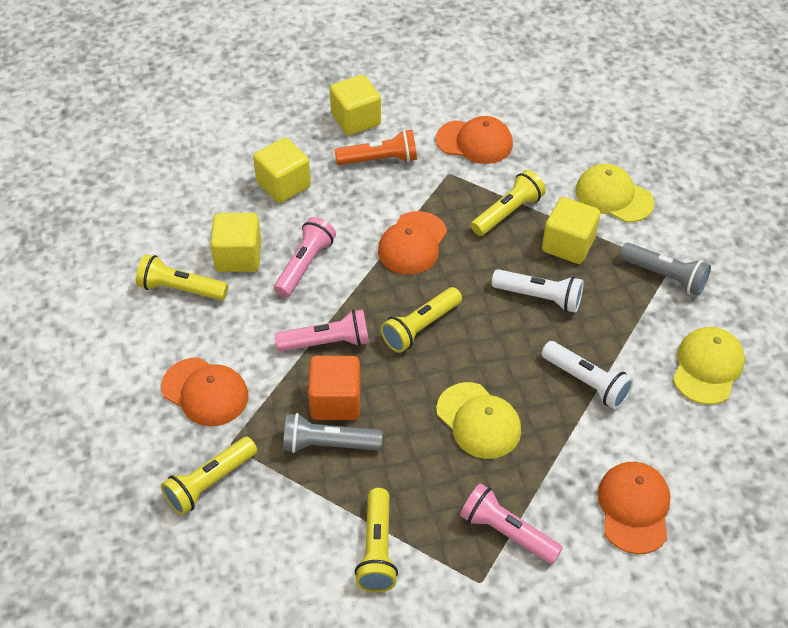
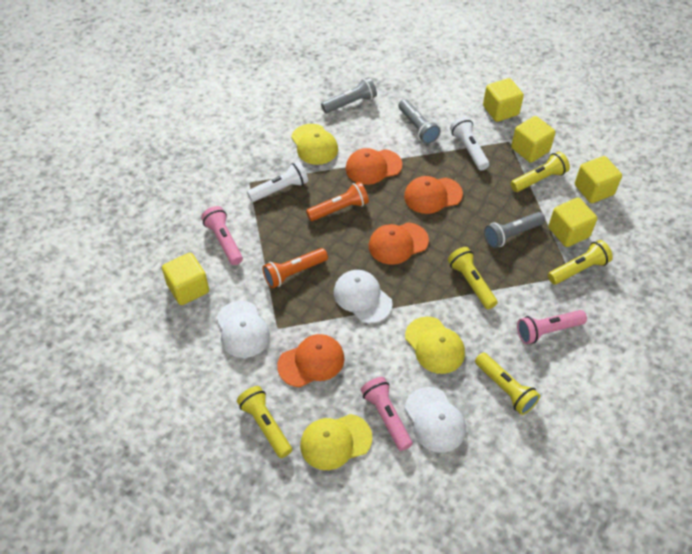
grey flashlight: 2 -> 3
orange cube: 1 -> 0
orange flashlight: 1 -> 2
white cap: 0 -> 3
yellow cube: 4 -> 5

